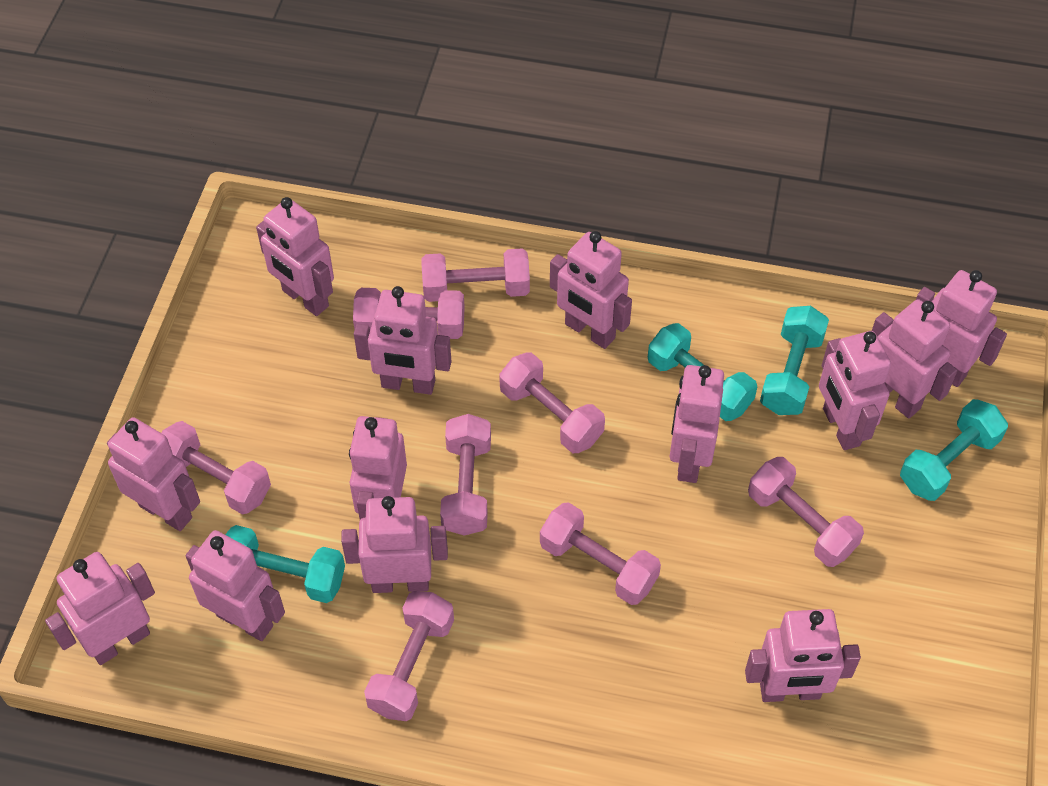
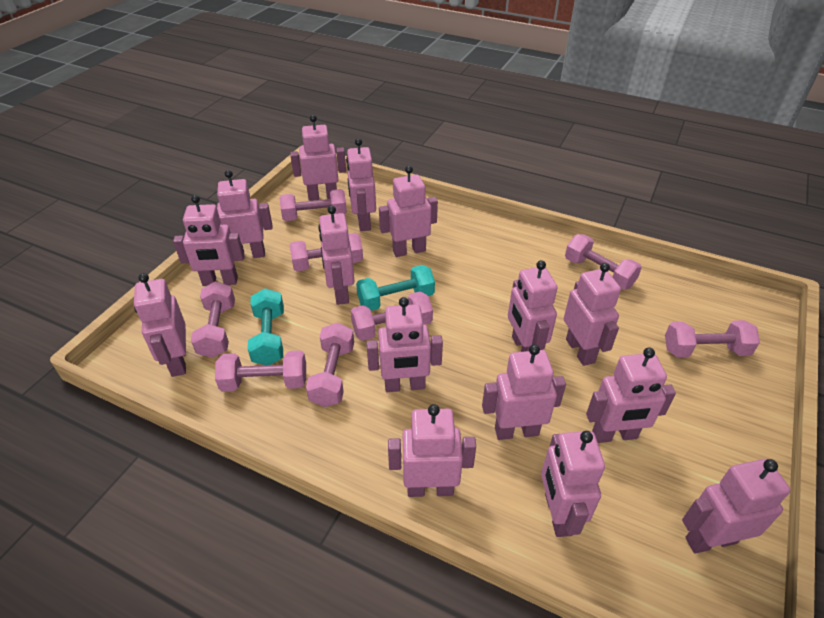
pink robot: 13 -> 15
turquoise dumbbell: 4 -> 2

